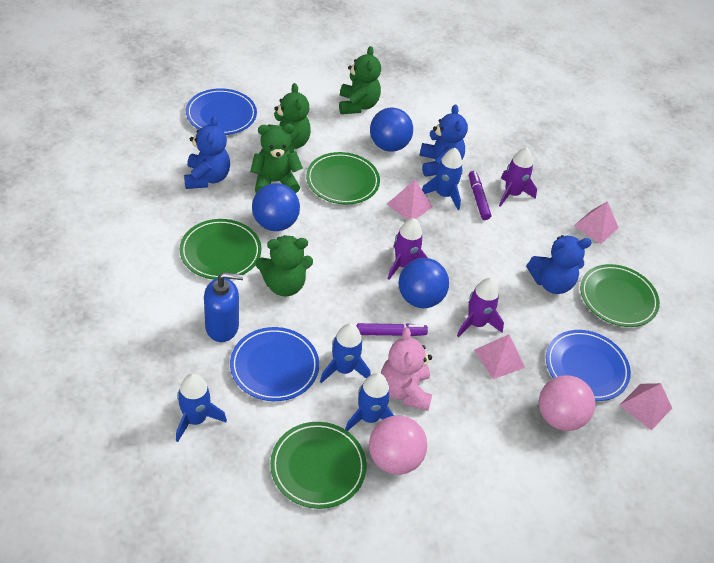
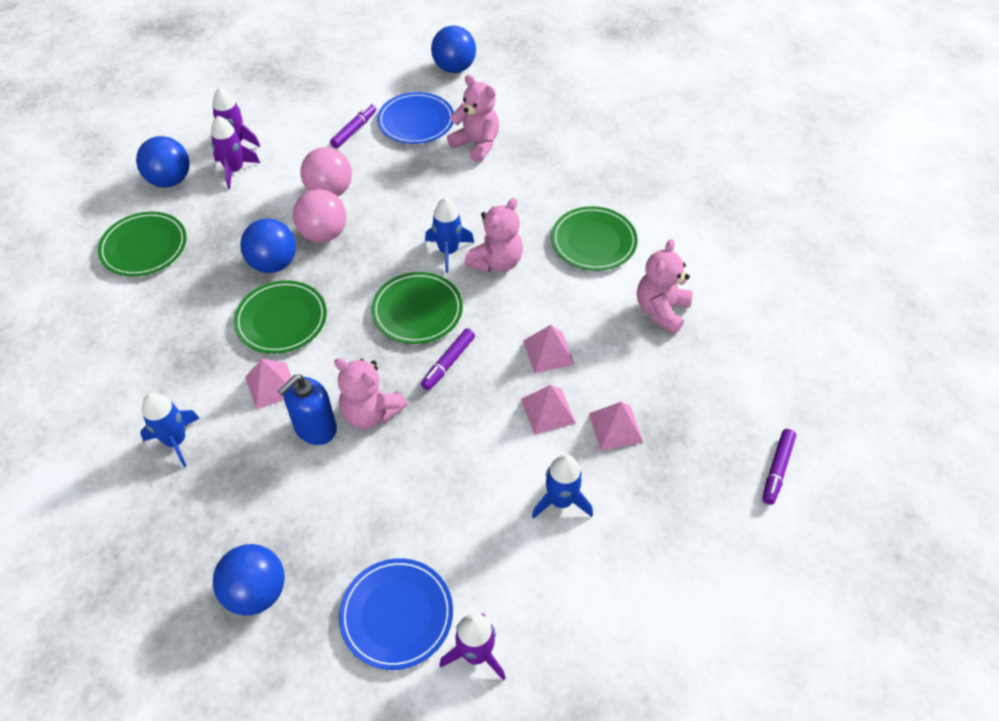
blue ball: 3 -> 4
blue plate: 3 -> 2
blue rocket: 4 -> 3
blue teddy bear: 3 -> 0
green teddy bear: 4 -> 0
pink teddy bear: 1 -> 4
purple marker: 2 -> 3

